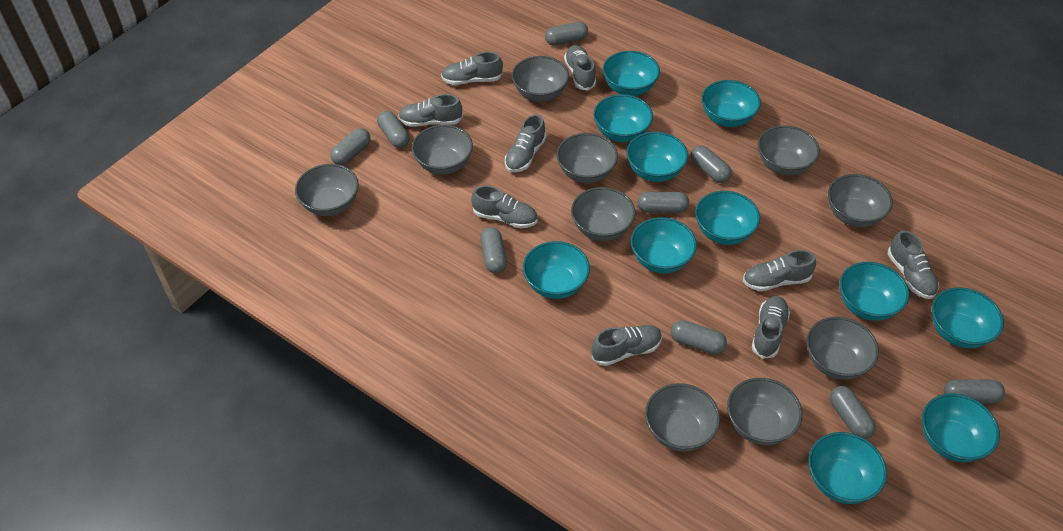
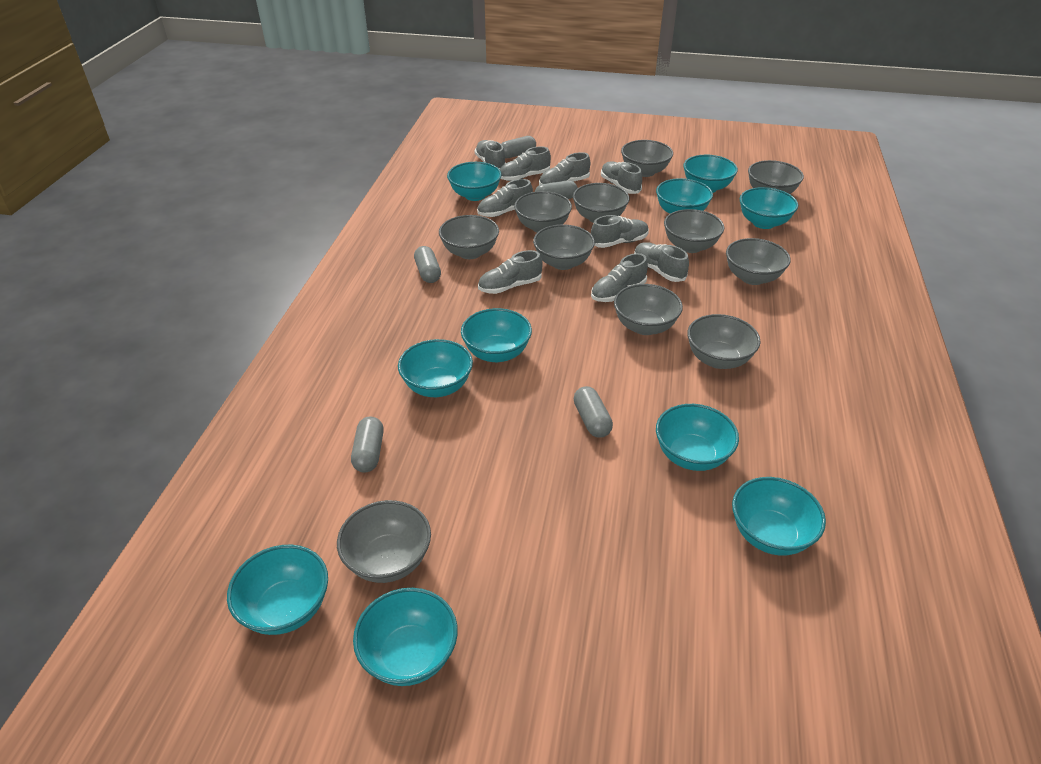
grey bowl: 10 -> 11
grey capsule: 9 -> 5
turquoise bowl: 11 -> 10

